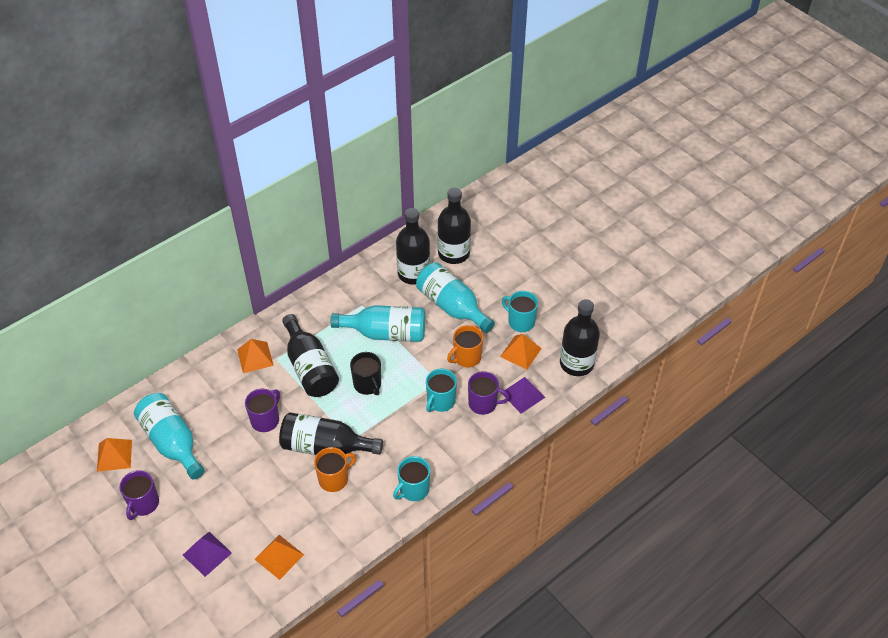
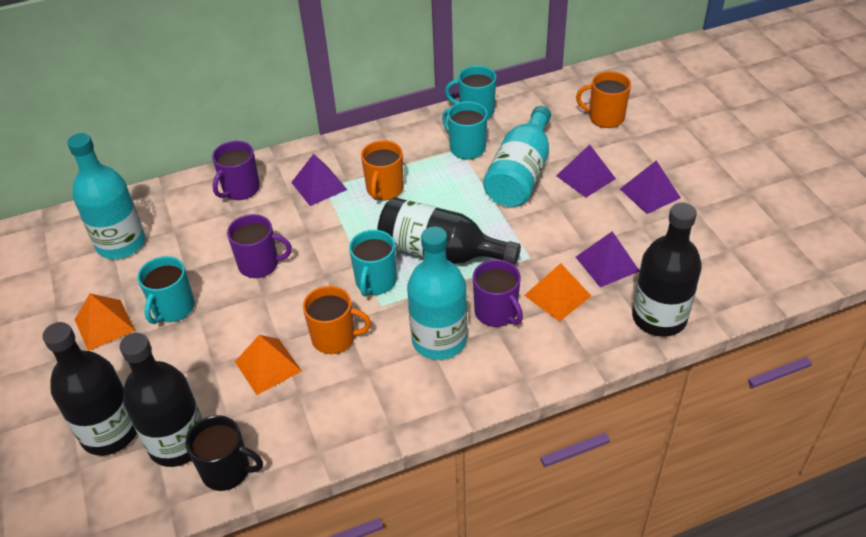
black bottle: 5 -> 4
orange mug: 2 -> 3
orange pyramid: 4 -> 3
purple pyramid: 2 -> 4
turquoise mug: 3 -> 4

